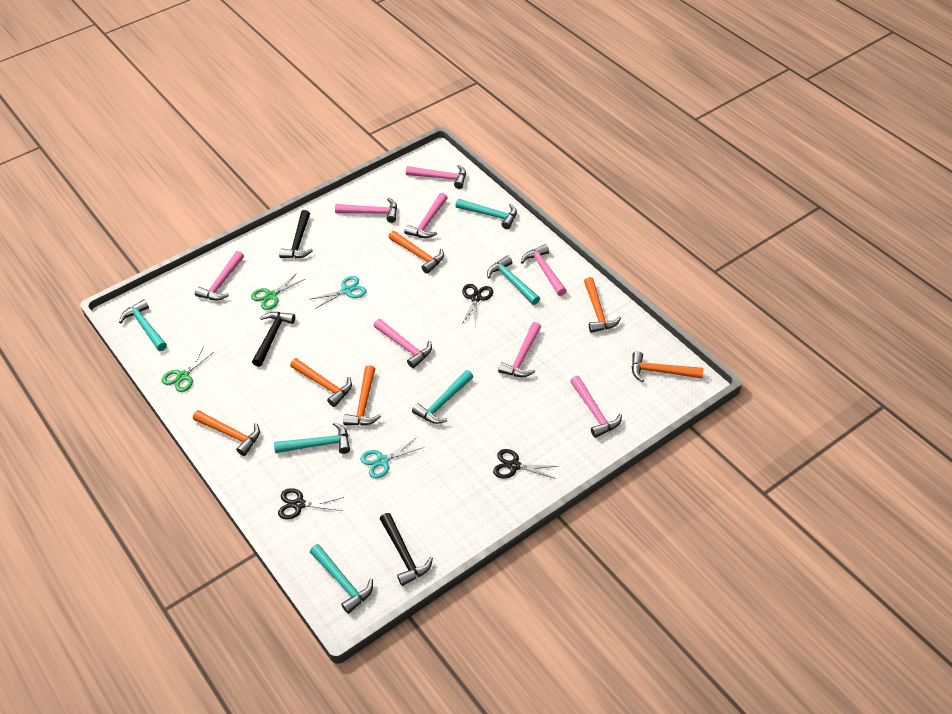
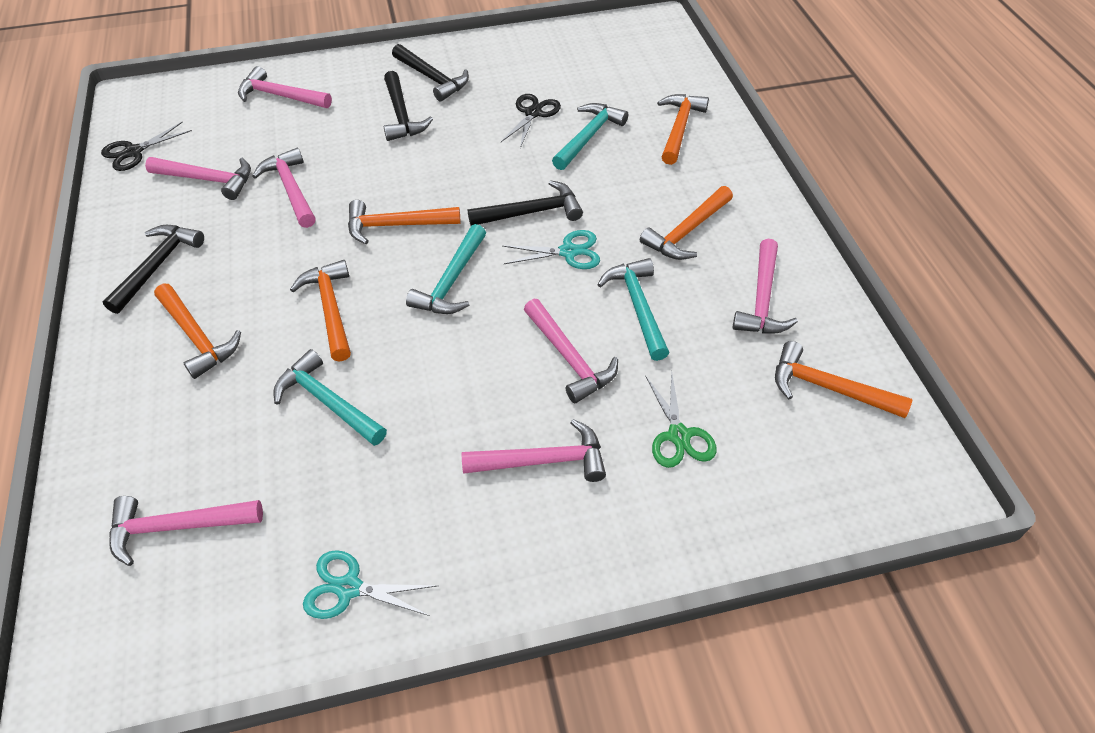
black hammer: 3 -> 4
black scissors: 3 -> 2
green scissors: 2 -> 1
pink hammer: 8 -> 7
turquoise hammer: 6 -> 4

